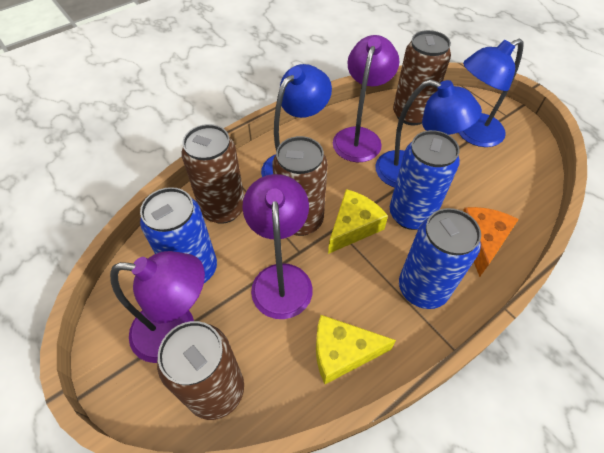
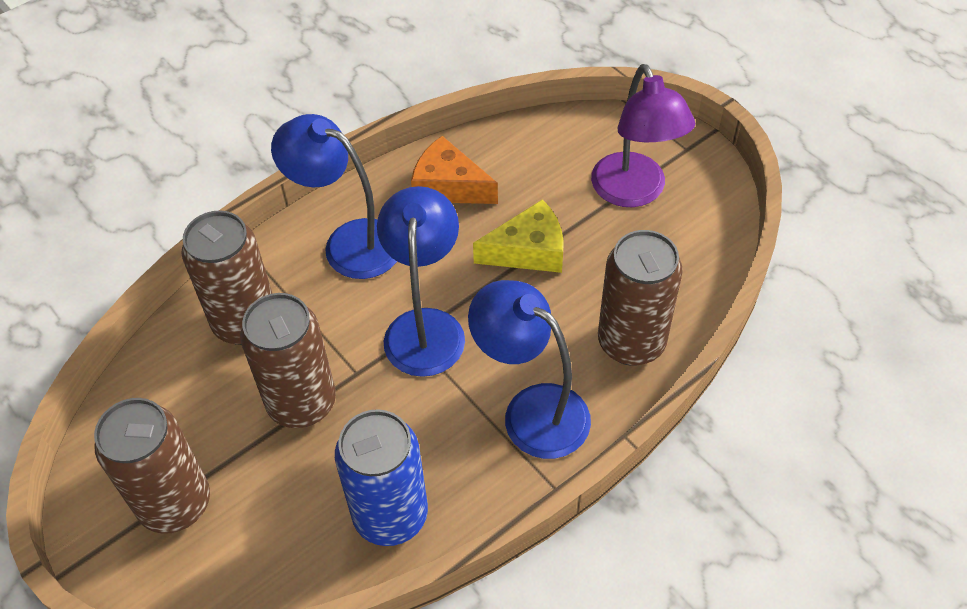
blue can: 3 -> 1
purple lamp: 3 -> 1
yellow cheese: 2 -> 1

